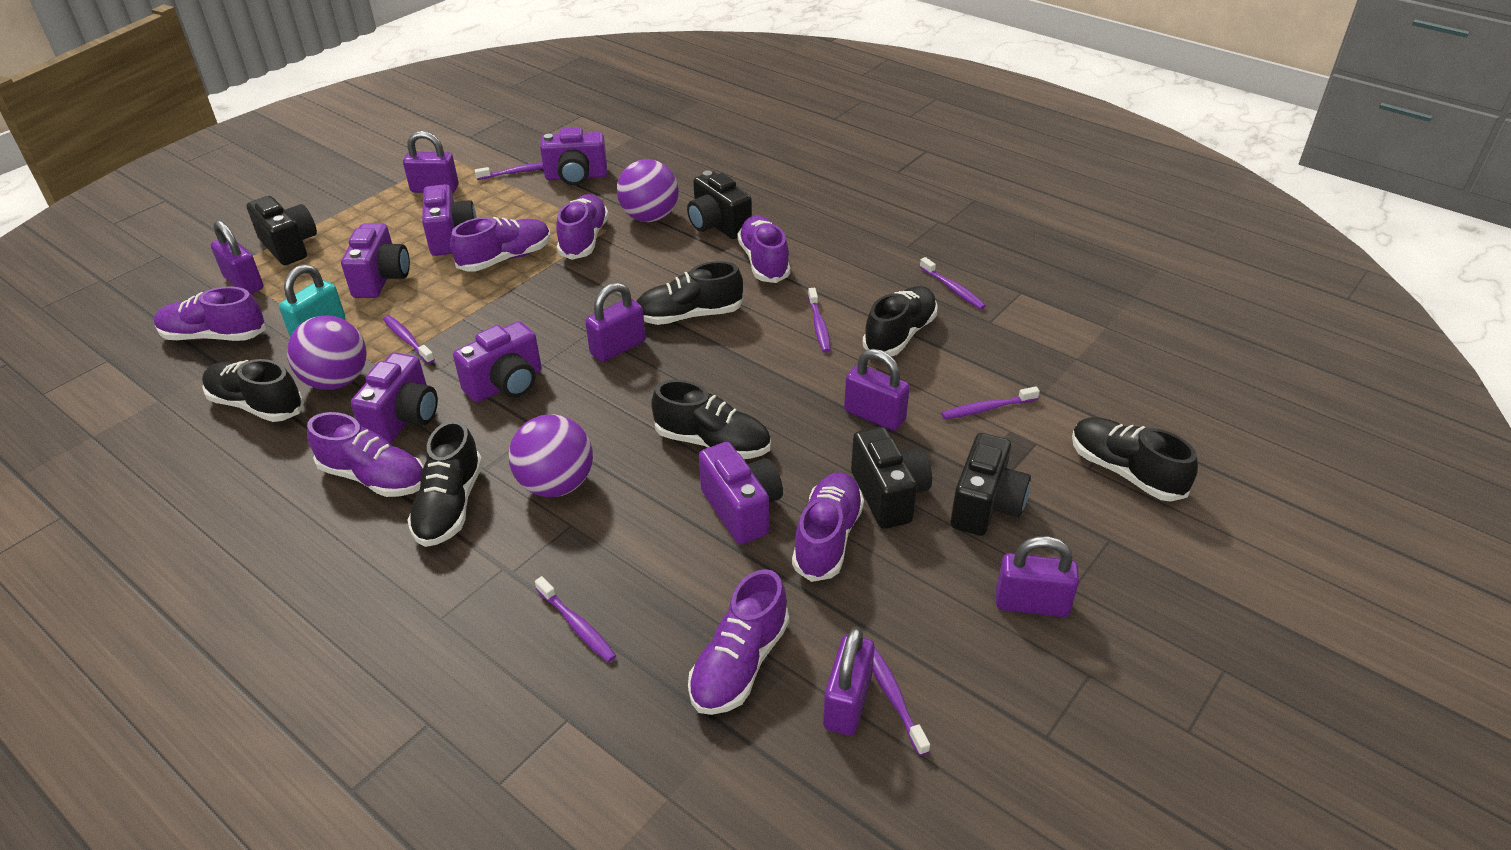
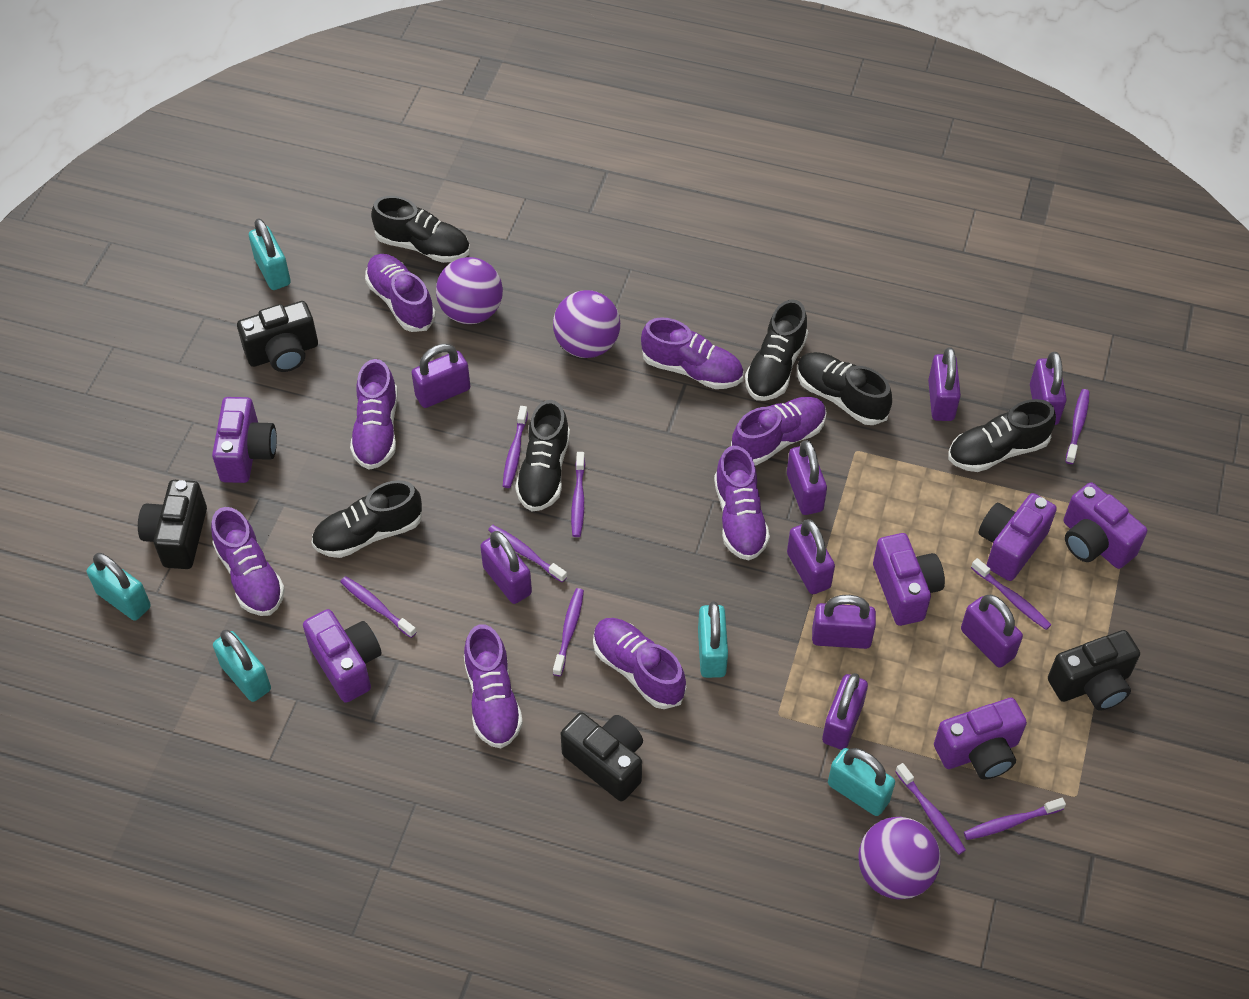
purple padlock: 6 -> 9
purple shoe: 7 -> 8
purple toothbrush: 7 -> 9
turquoise padlock: 1 -> 5

